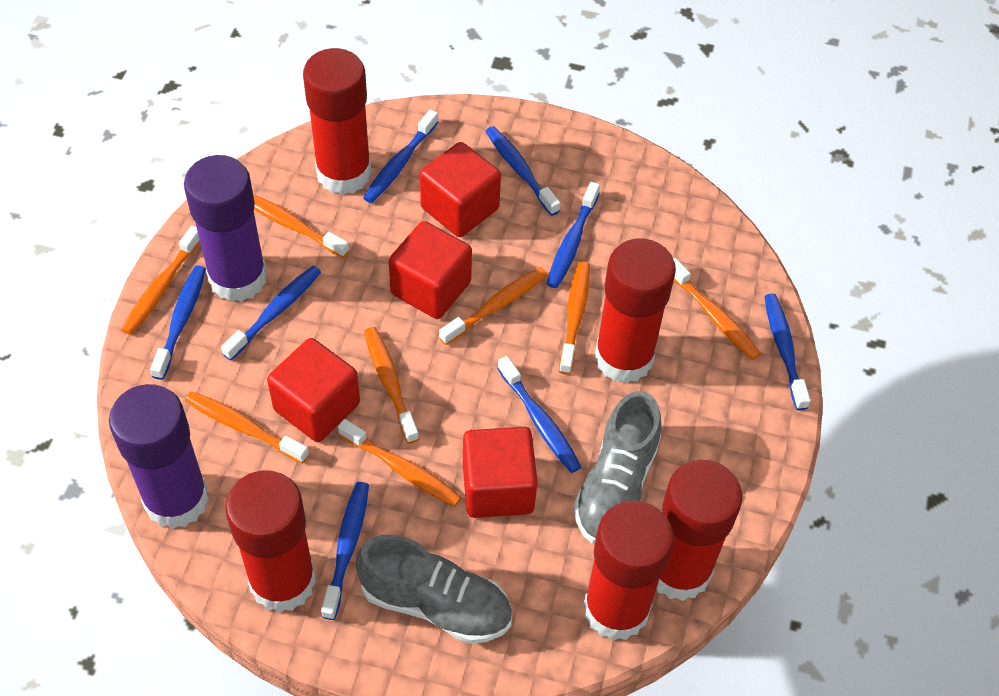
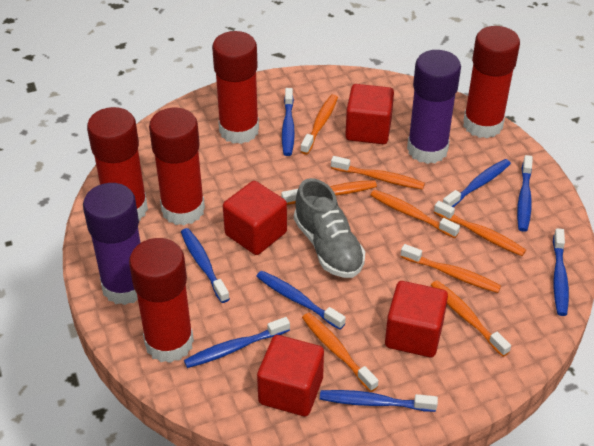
grey shoe: 2 -> 1

